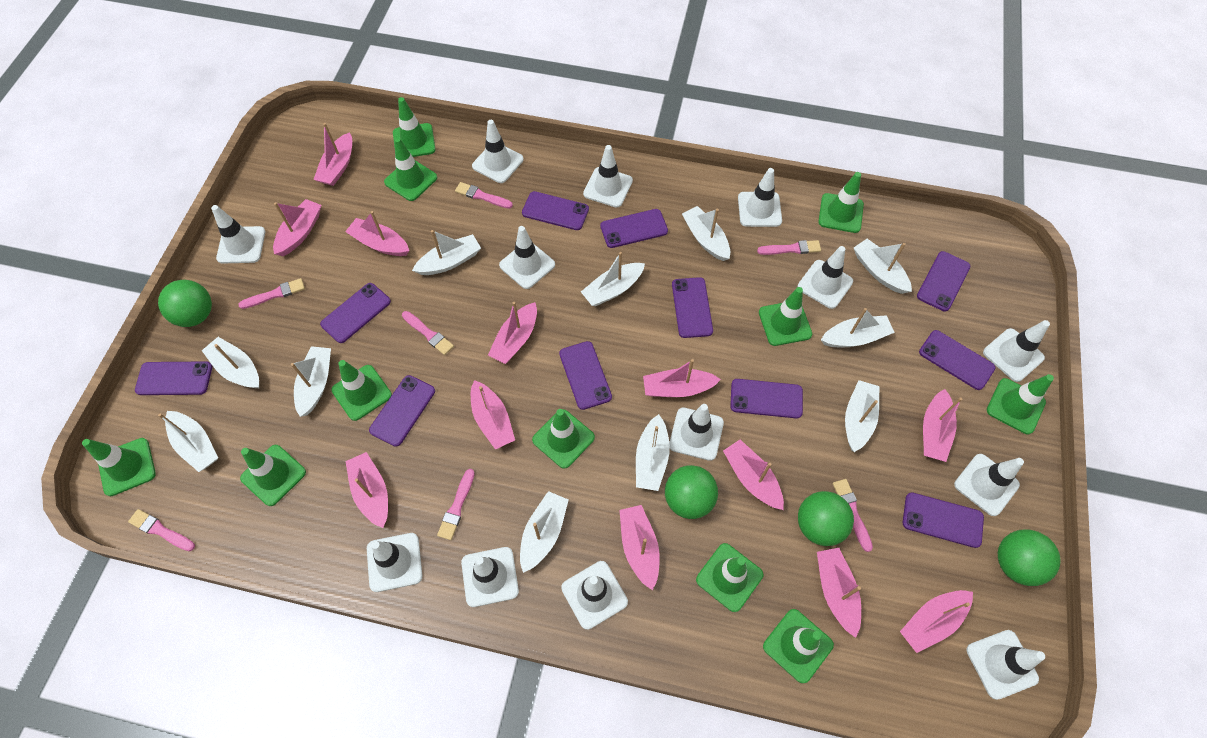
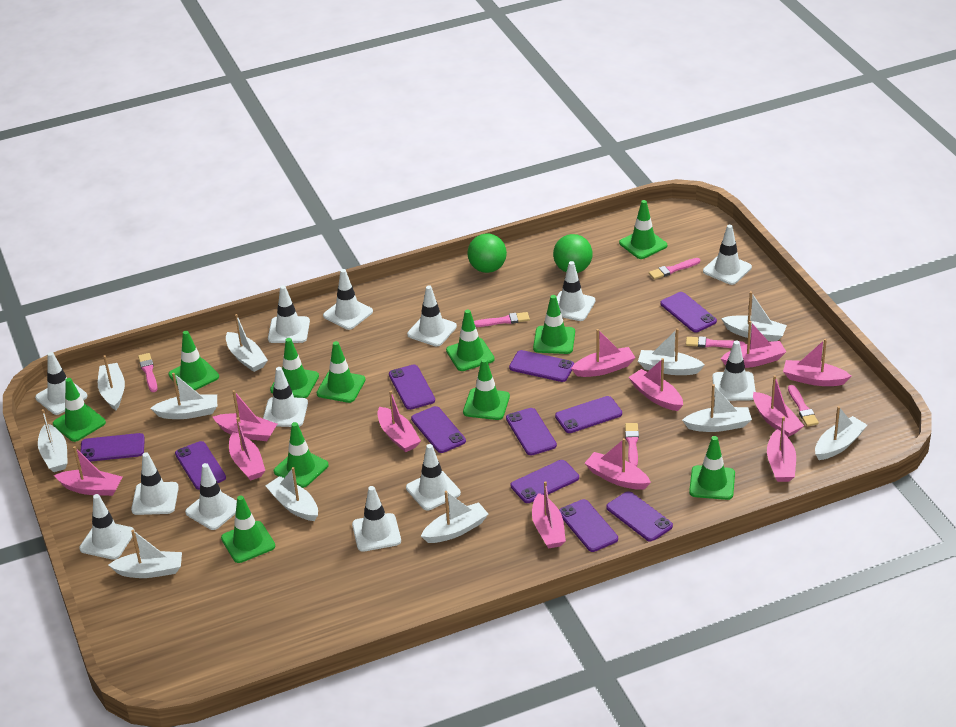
green ball: 4 -> 2
pink brush: 7 -> 6

